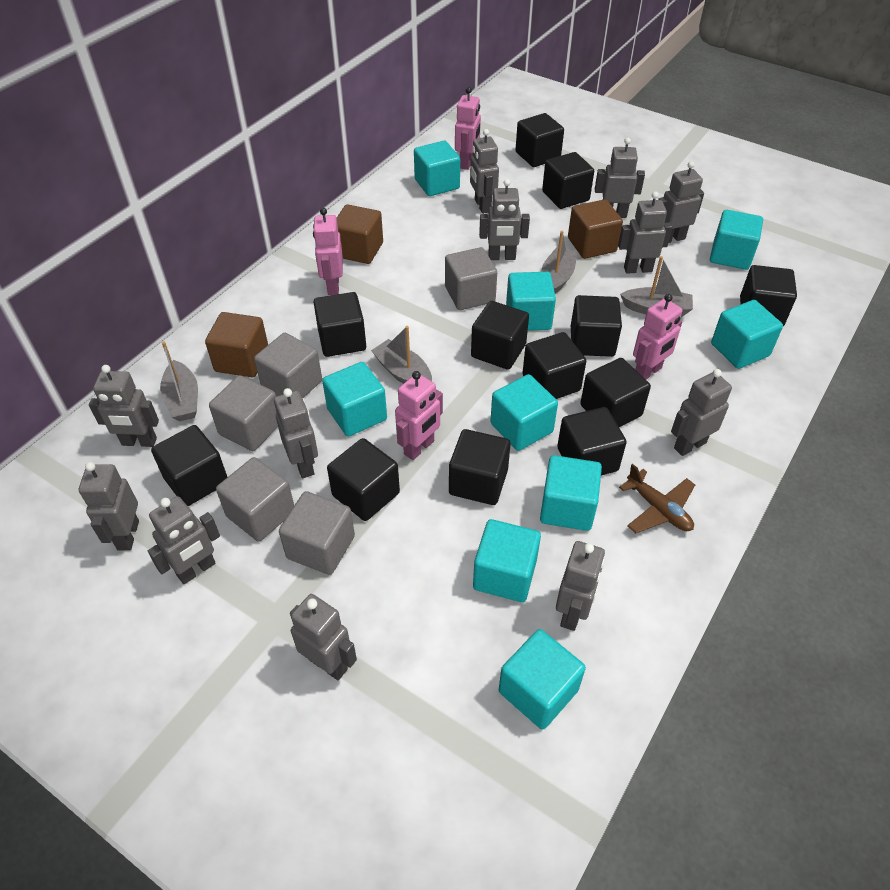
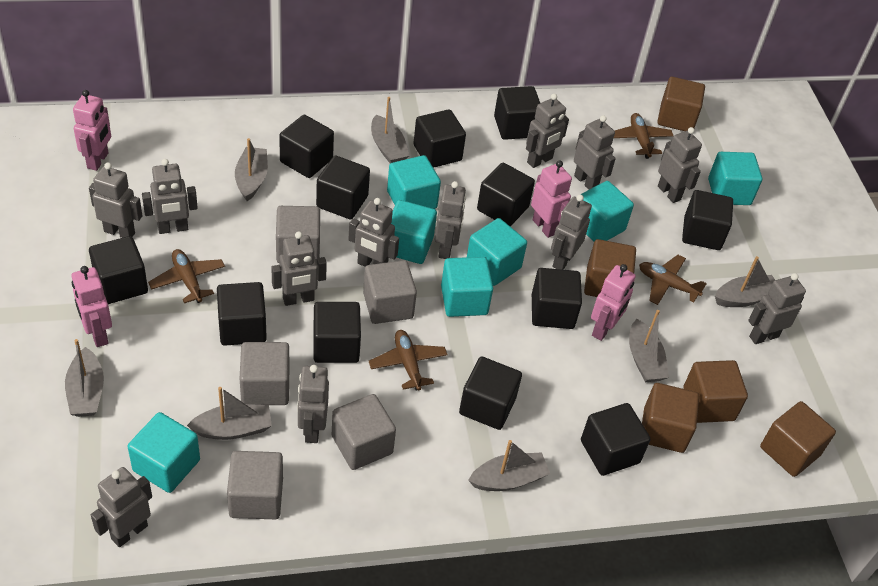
brown cube: 3 -> 5
brown plane: 1 -> 4
grey boat: 4 -> 7
turquoise cube: 9 -> 7

